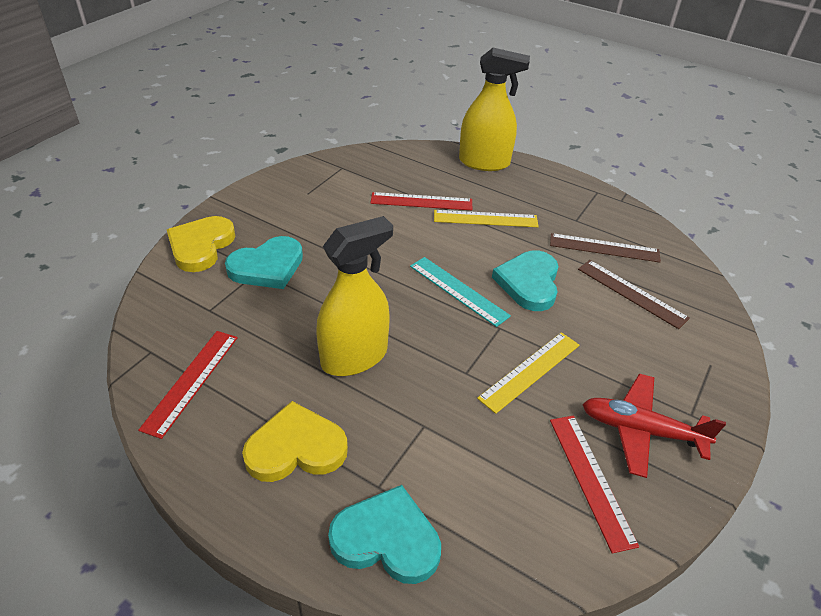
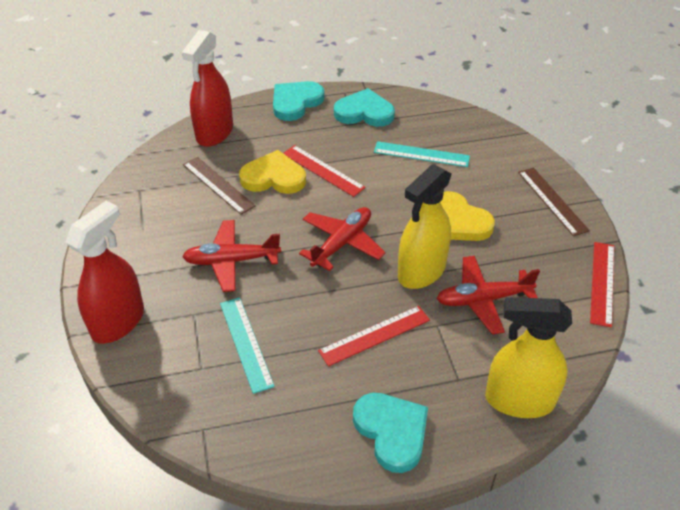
red plane: 1 -> 3
red spray bottle: 0 -> 2
turquoise ruler: 1 -> 2
yellow ruler: 2 -> 0

